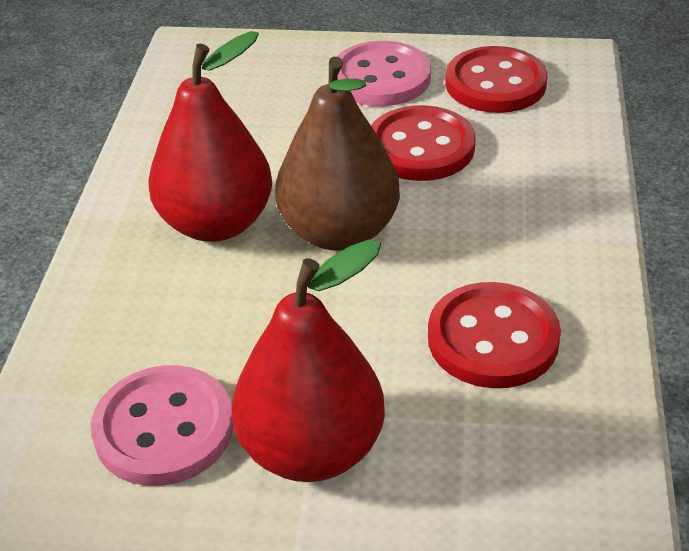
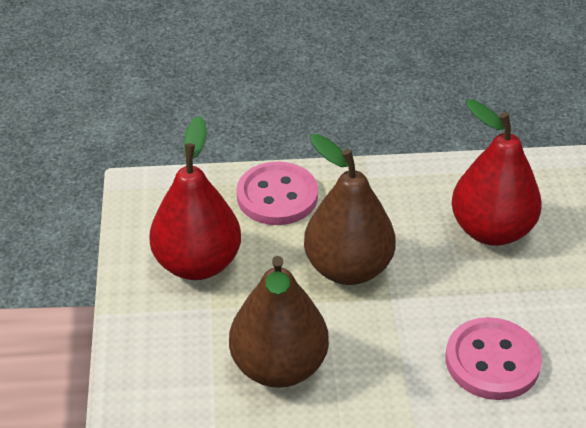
brown pear: 1 -> 2
red button: 3 -> 0

